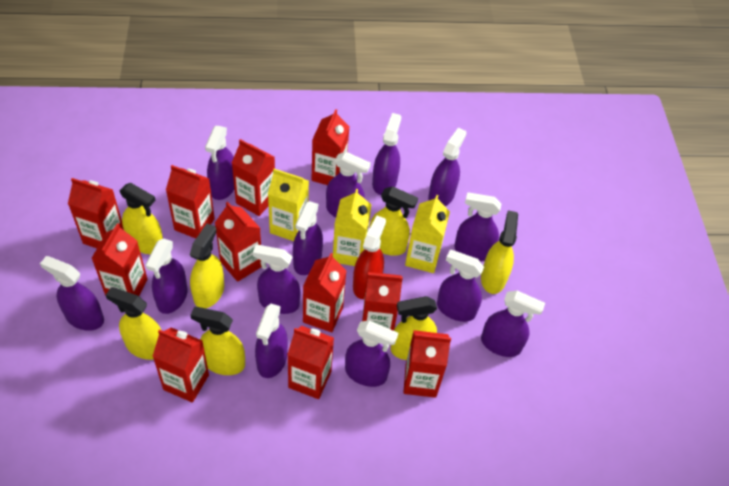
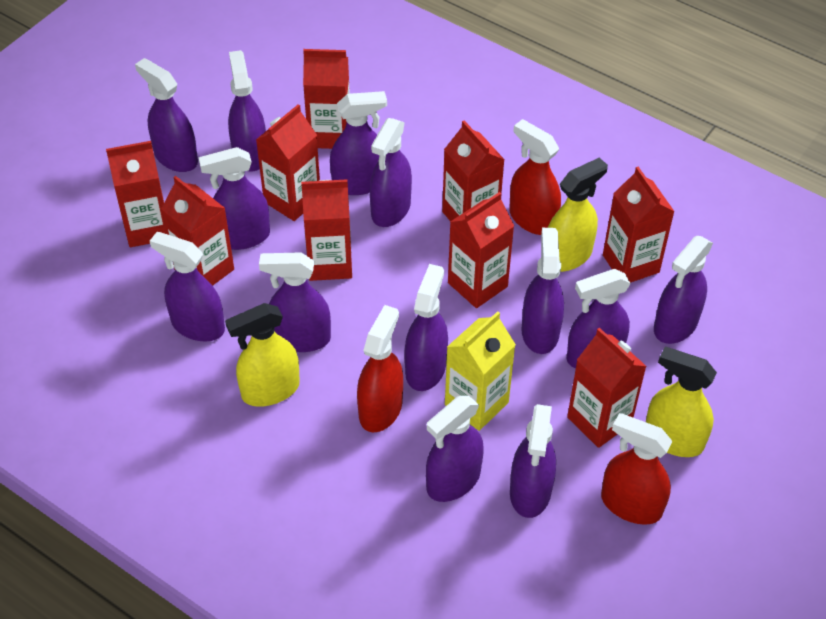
red carton: 11 -> 9
red spray bottle: 1 -> 3
yellow carton: 3 -> 1
yellow spray bottle: 7 -> 3

